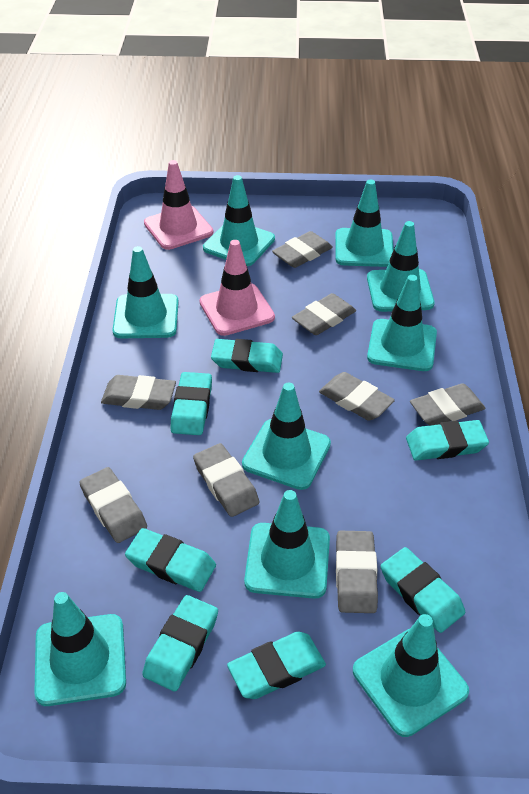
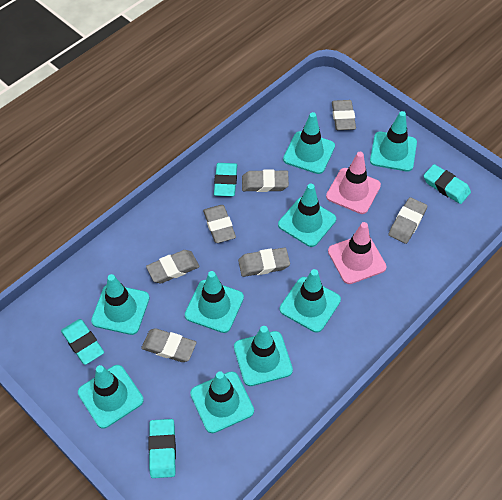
grey eraser: 8 -> 7
turquoise eraser: 7 -> 4

